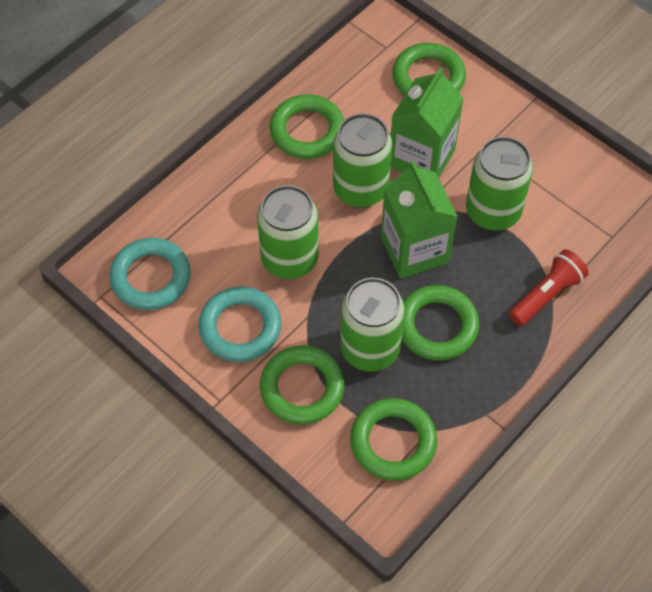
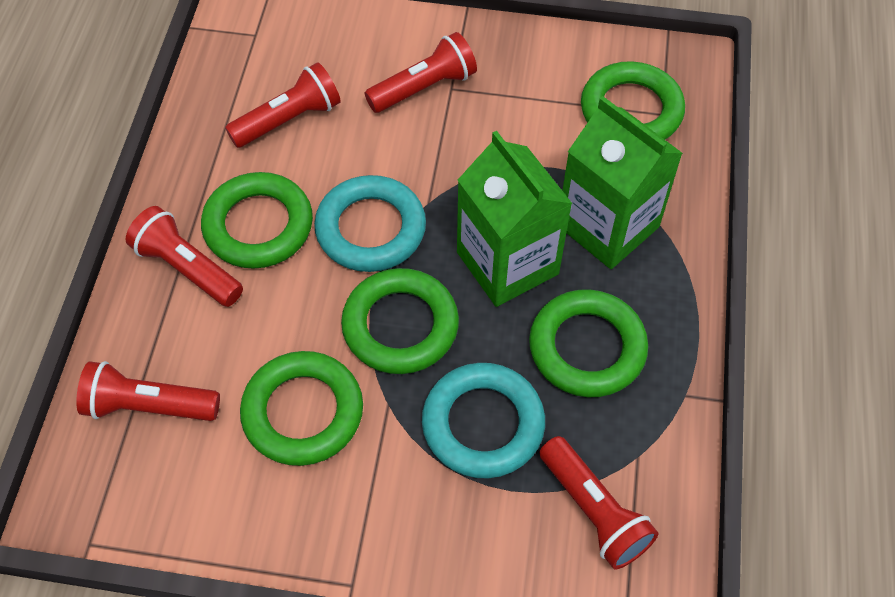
green can: 4 -> 0
red flashlight: 1 -> 5

